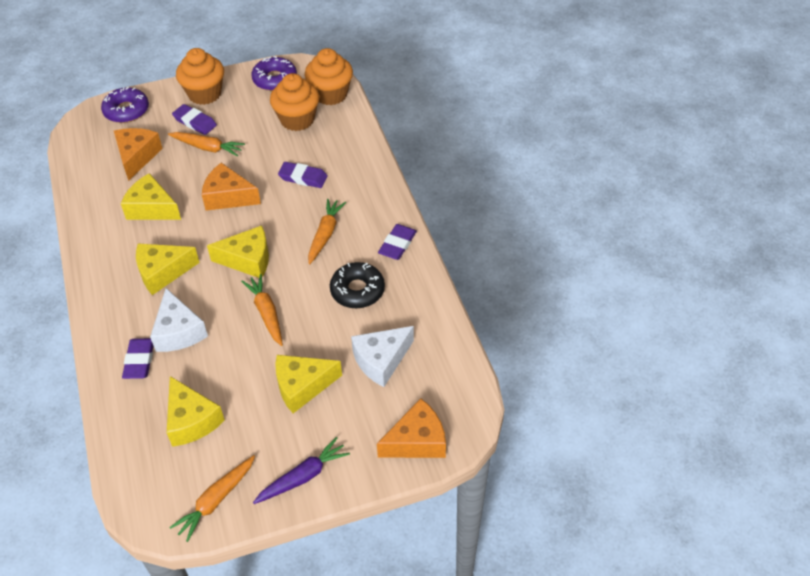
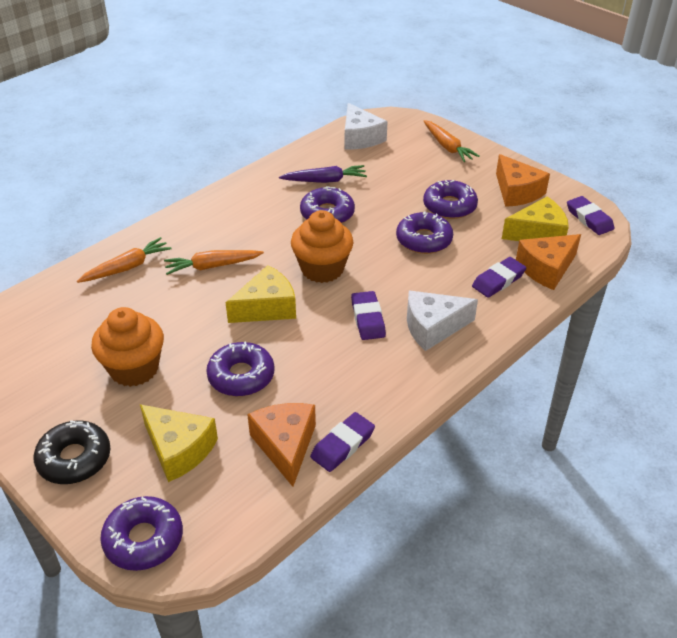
orange carrot: 4 -> 3
orange cupcake: 3 -> 2
purple donut: 2 -> 5
yellow cheese: 5 -> 3

